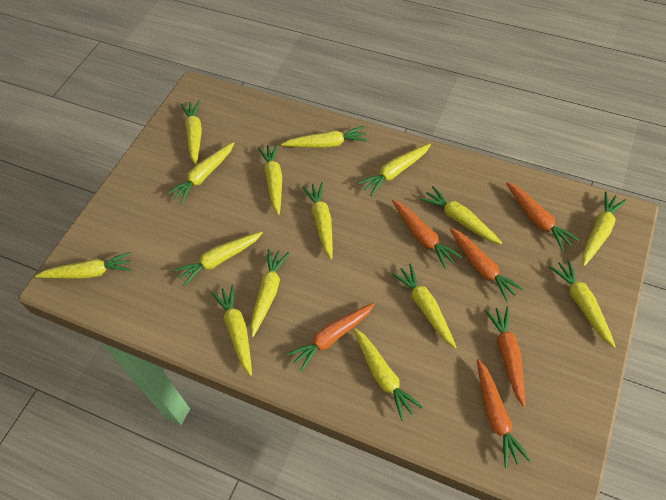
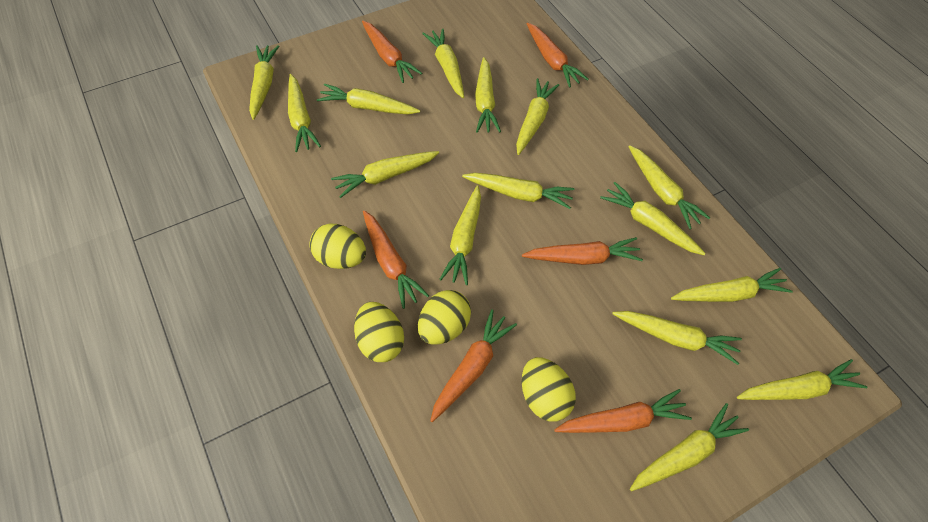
yellow egg: 0 -> 4

